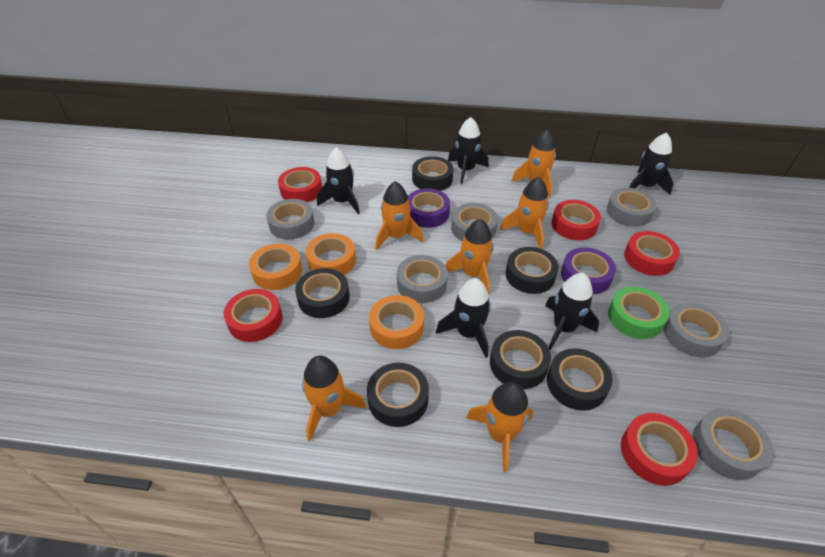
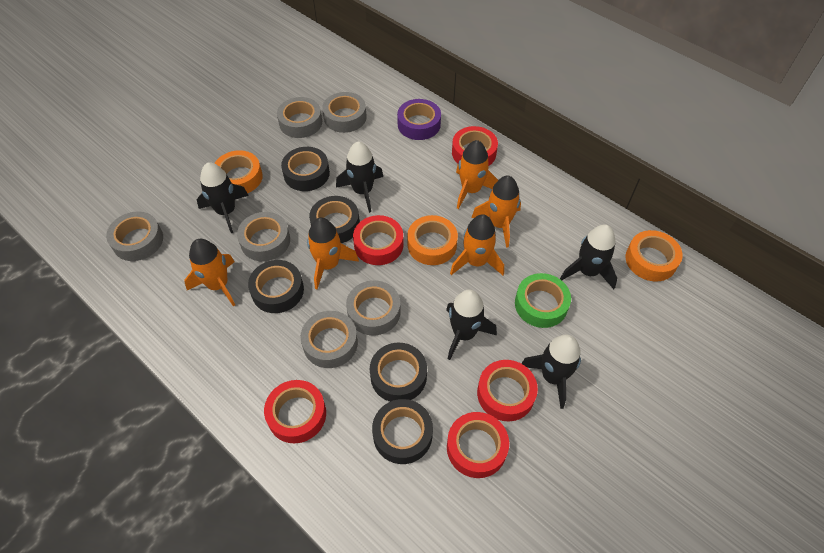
black tape: 6 -> 5
orange rocket: 6 -> 5
purple tape: 2 -> 1

